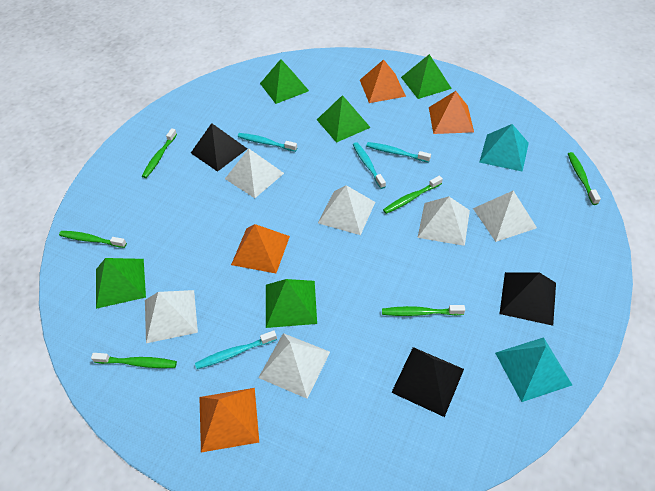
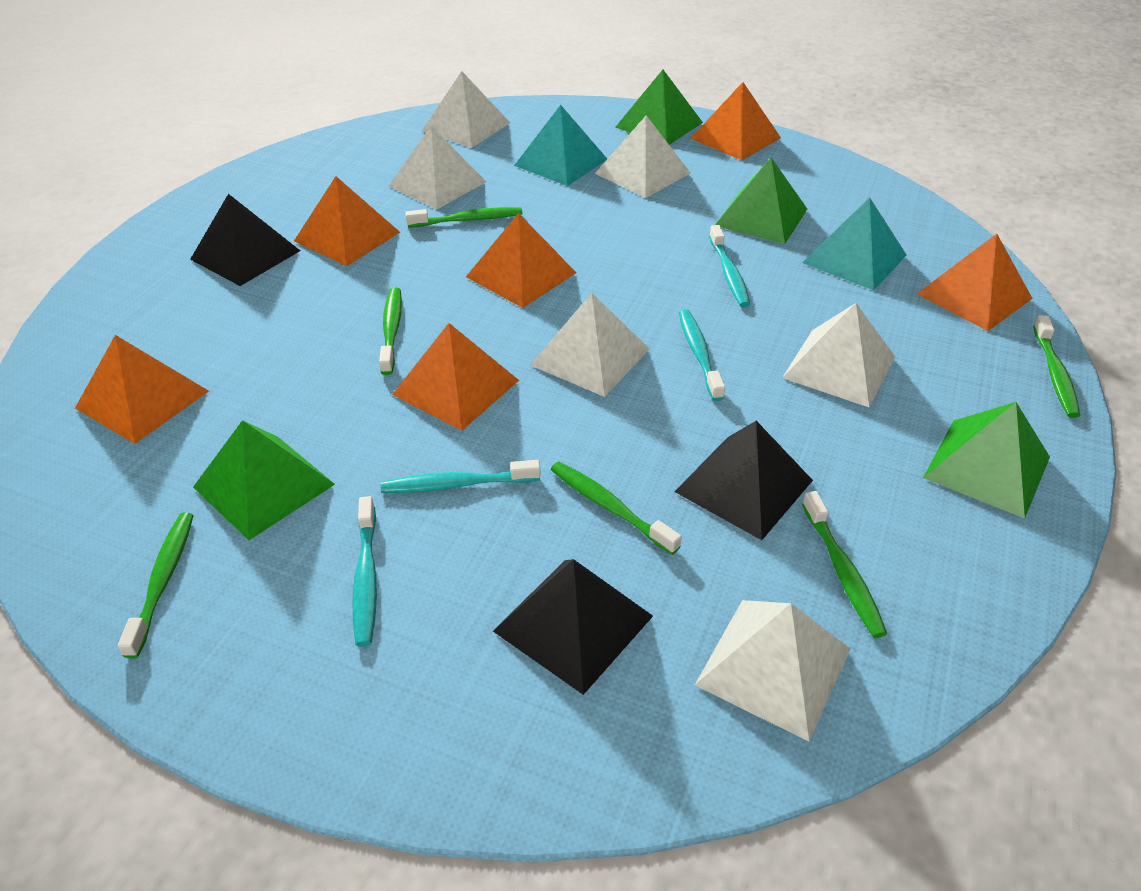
green pyramid: 5 -> 4
orange pyramid: 4 -> 6

